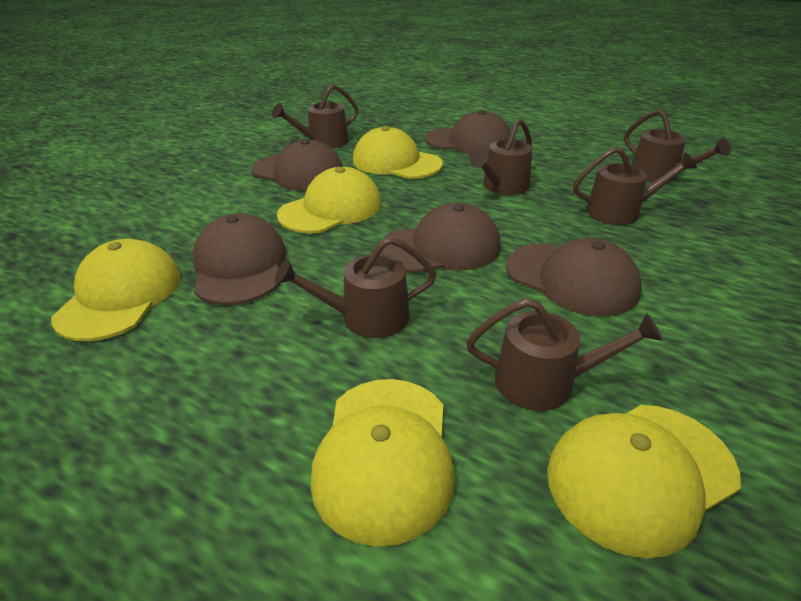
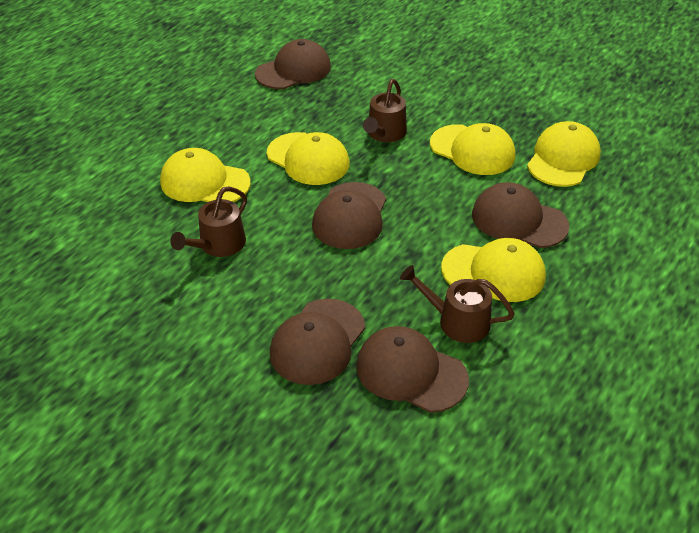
brown watering can: 6 -> 3

